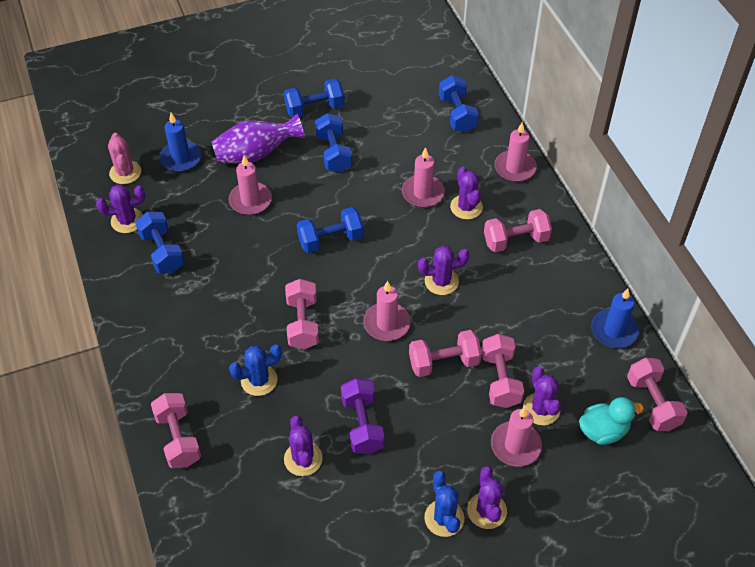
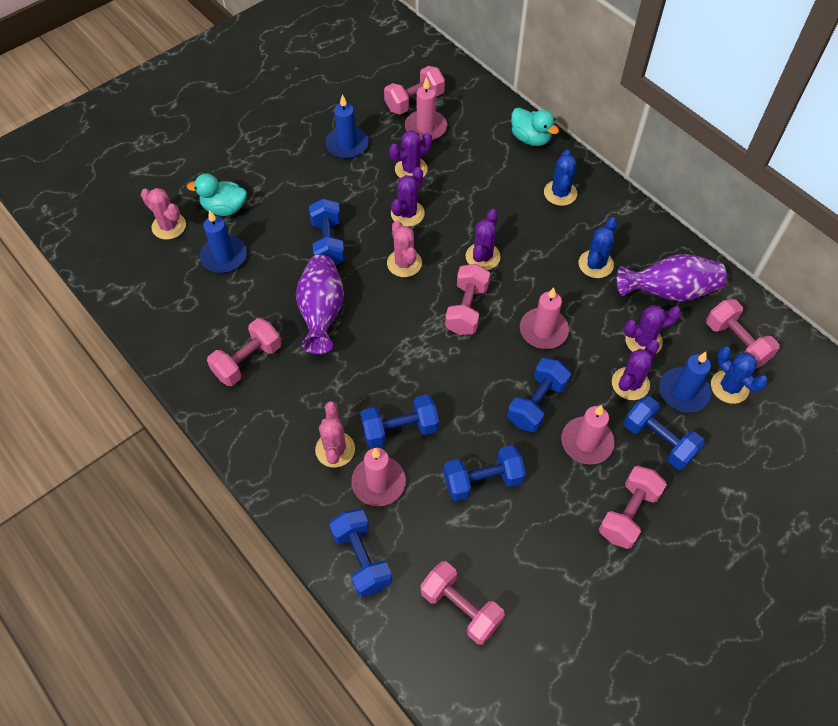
blue cactus: 2 -> 3
blue candle: 2 -> 3
blue dumbbell: 5 -> 6
pink cactus: 1 -> 3
pink candle: 5 -> 4
purple cactus: 6 -> 5
purple dumbbell: 1 -> 0
purple vase: 1 -> 2
turquoise duck: 1 -> 2

